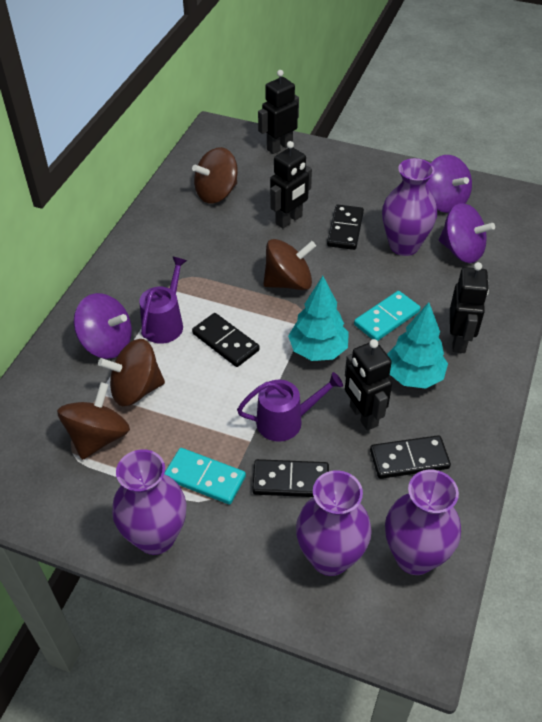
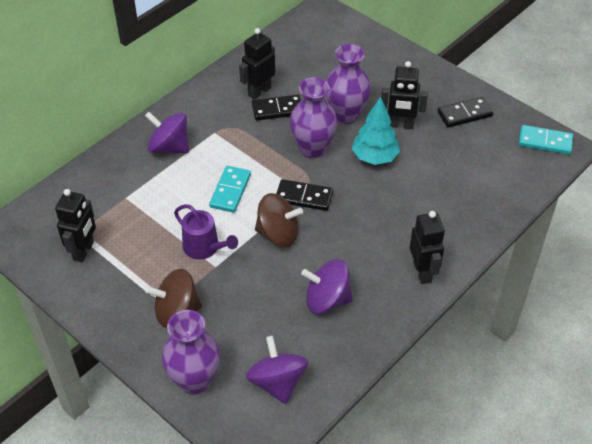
black domino: 4 -> 3
brown spinning top: 4 -> 2
purple vase: 4 -> 3
purple watering can: 2 -> 1
turquoise tree: 2 -> 1

